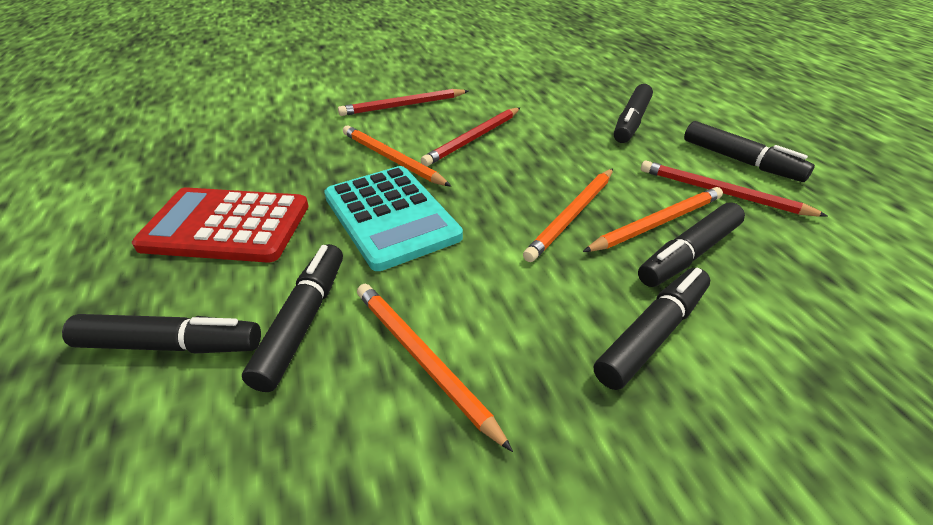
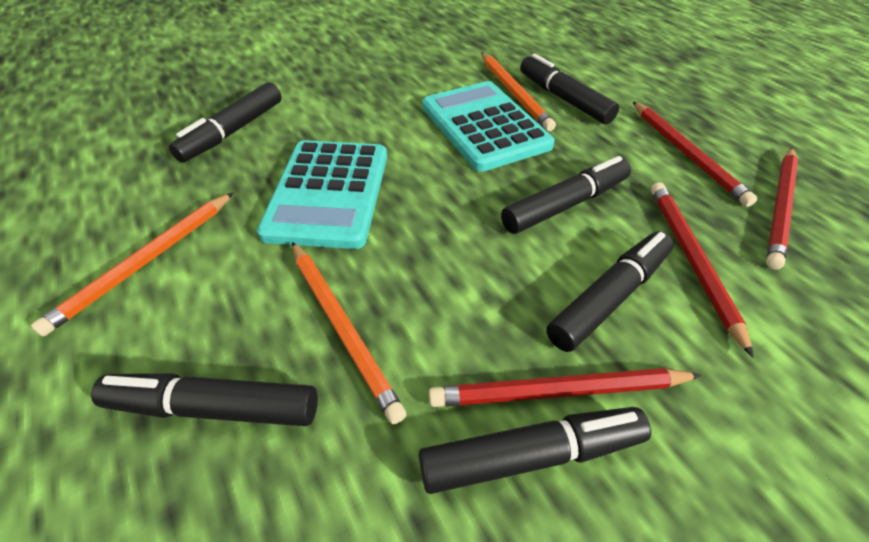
orange pencil: 4 -> 3
red calculator: 1 -> 0
red pencil: 3 -> 4
turquoise calculator: 1 -> 2

